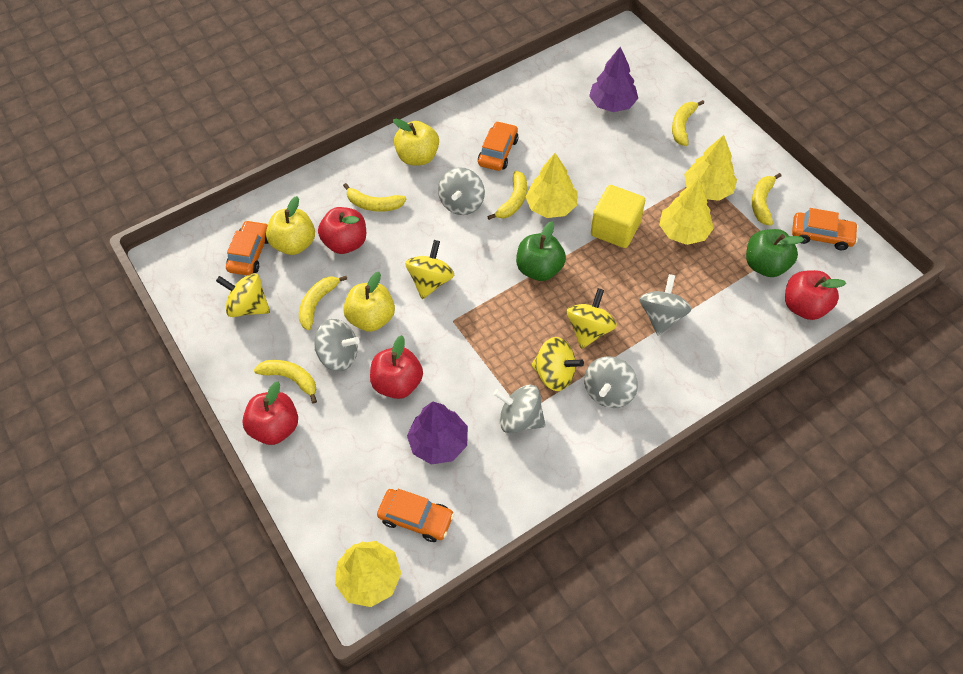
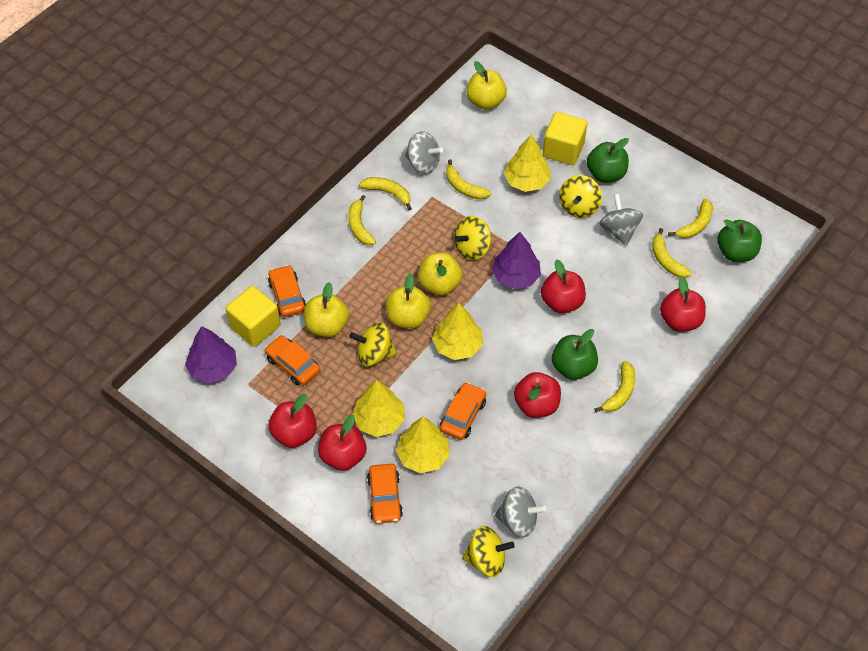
green apple: 2 -> 3
grey spinning top: 5 -> 3
red apple: 4 -> 5
yellow apple: 3 -> 4
yellow cube: 1 -> 2

